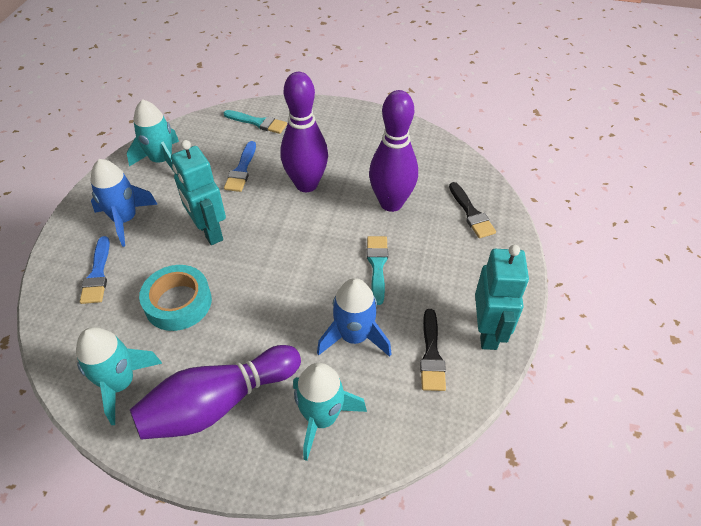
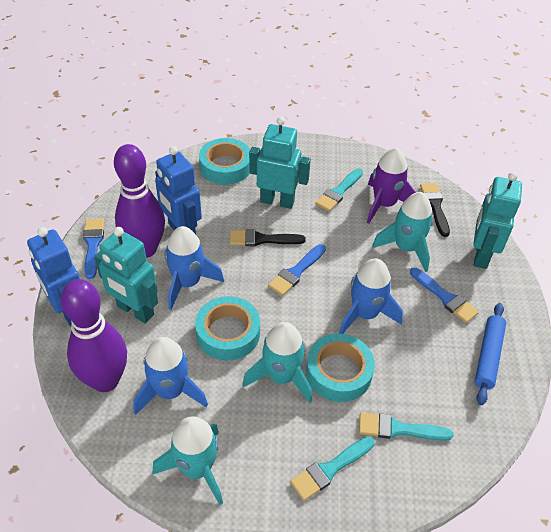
blue brush: 2 -> 3
blue robot: 0 -> 2
blue rocket: 2 -> 3
blue rolling pin: 0 -> 1
purple bowling pin: 3 -> 2
purple rocket: 0 -> 1
turquoise brush: 2 -> 3
turquoise robot: 2 -> 3
turquoise tape: 1 -> 3

